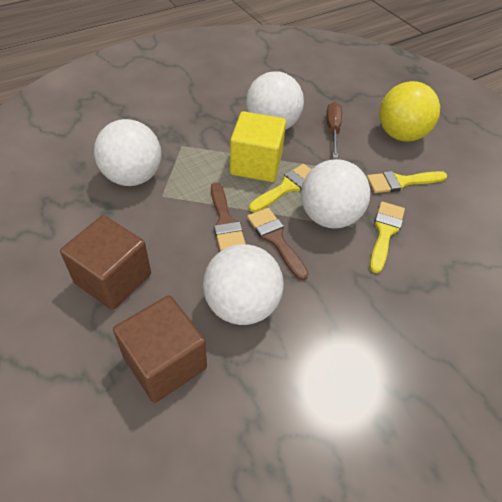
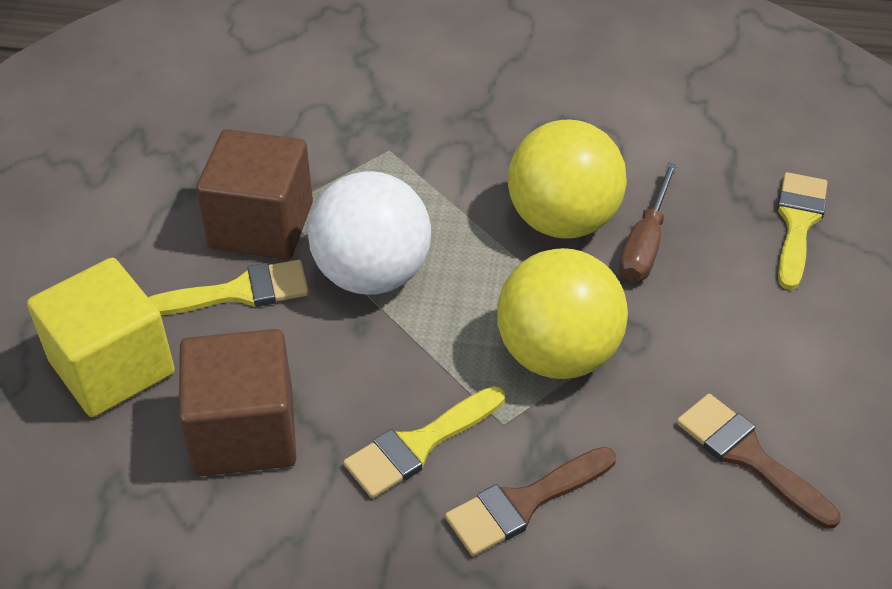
white ball: 4 -> 1
yellow ball: 1 -> 2

